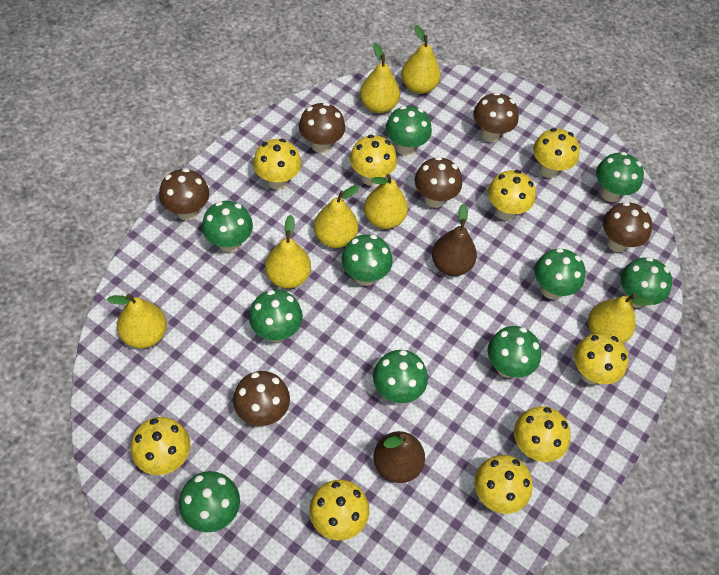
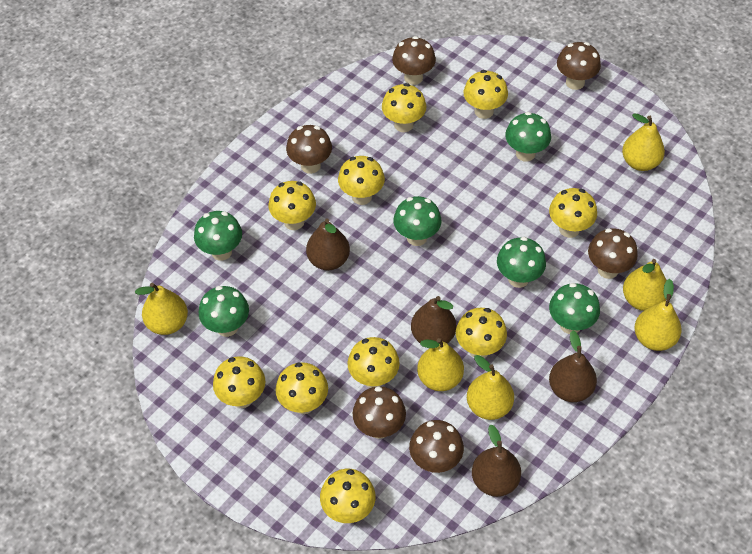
brown pear: 2 -> 4
green mushroom: 10 -> 6
yellow mushroom: 9 -> 10
yellow pear: 7 -> 6

